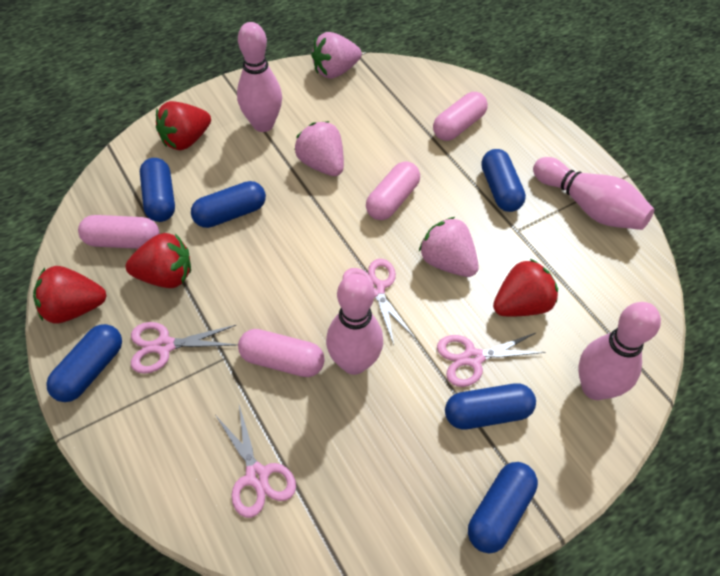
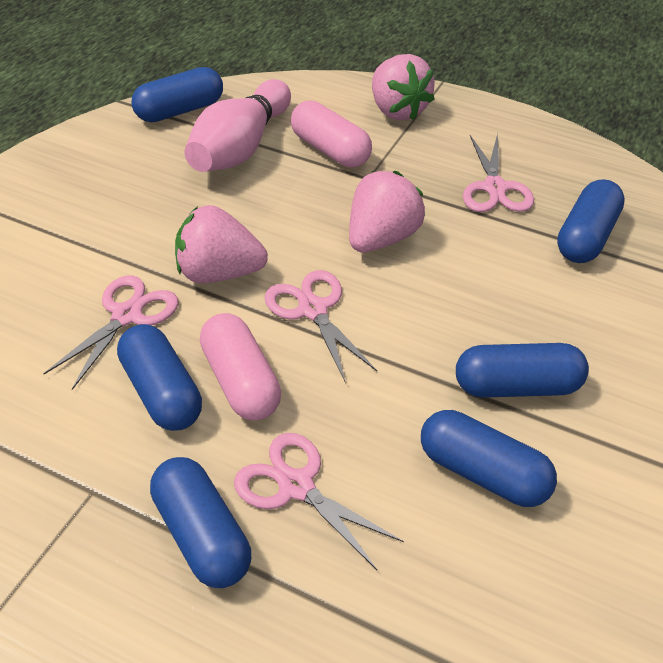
pink bowling pin: 4 -> 1
pink capsule: 4 -> 2
red strawberry: 4 -> 0

